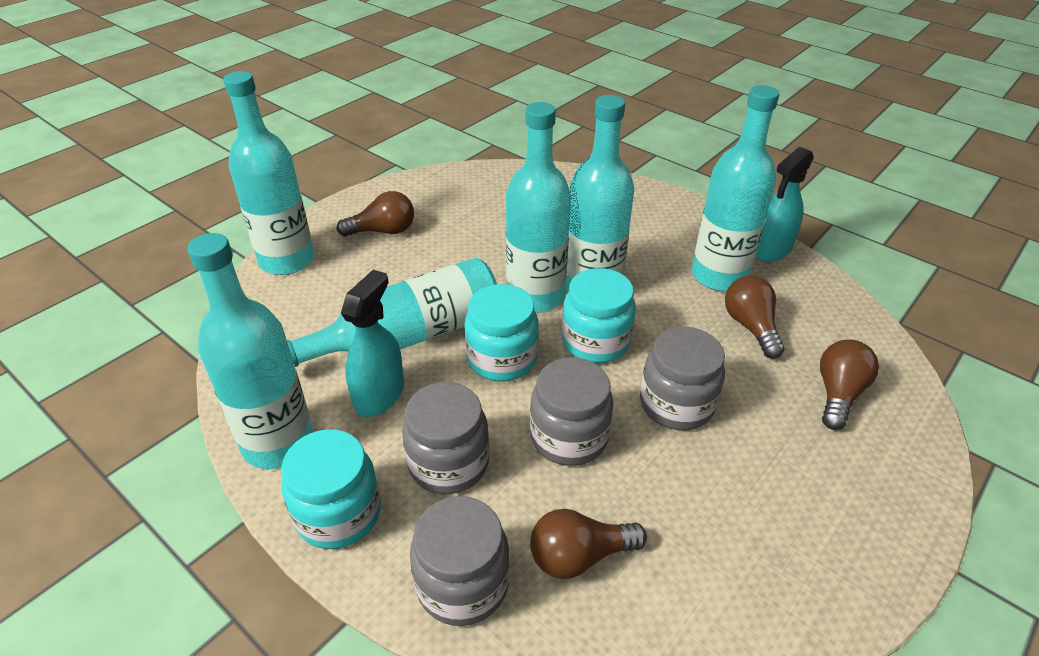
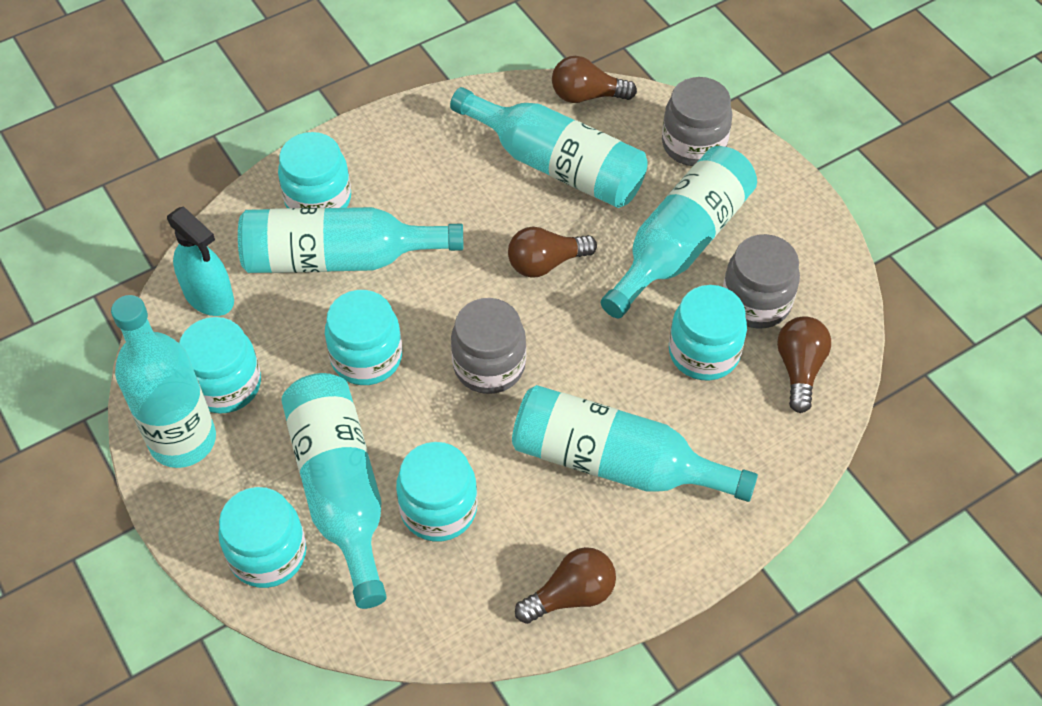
grey jar: 4 -> 3
turquoise jar: 3 -> 6
turquoise spray bottle: 2 -> 1

